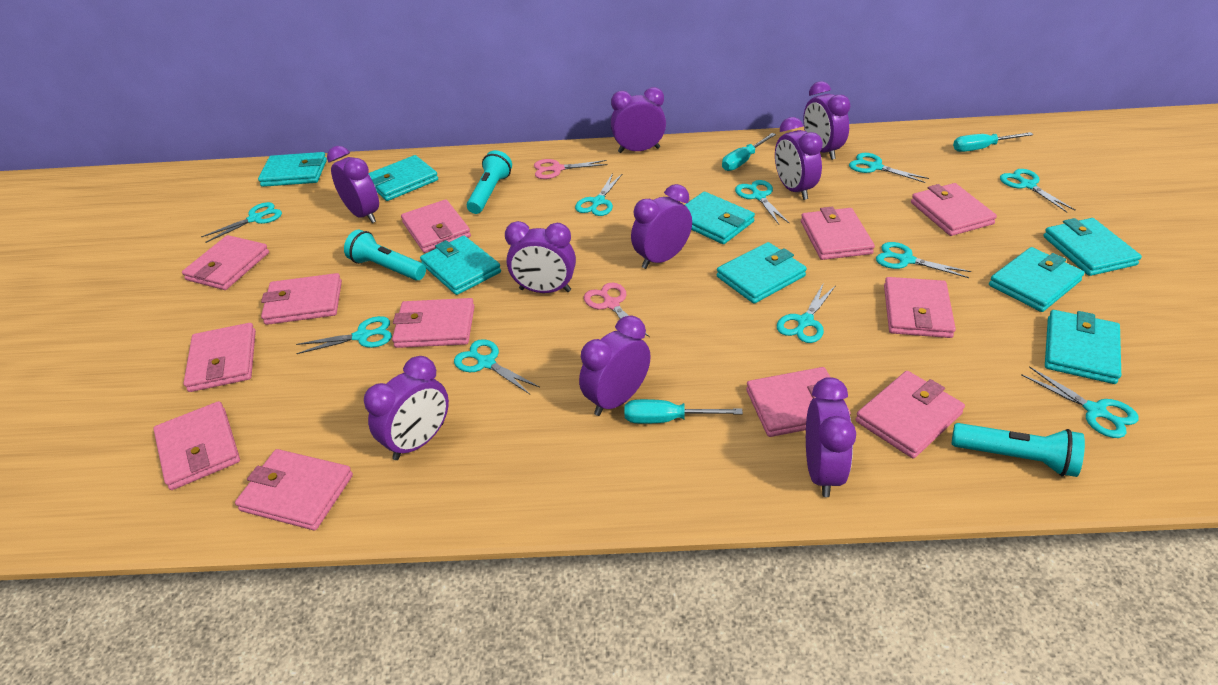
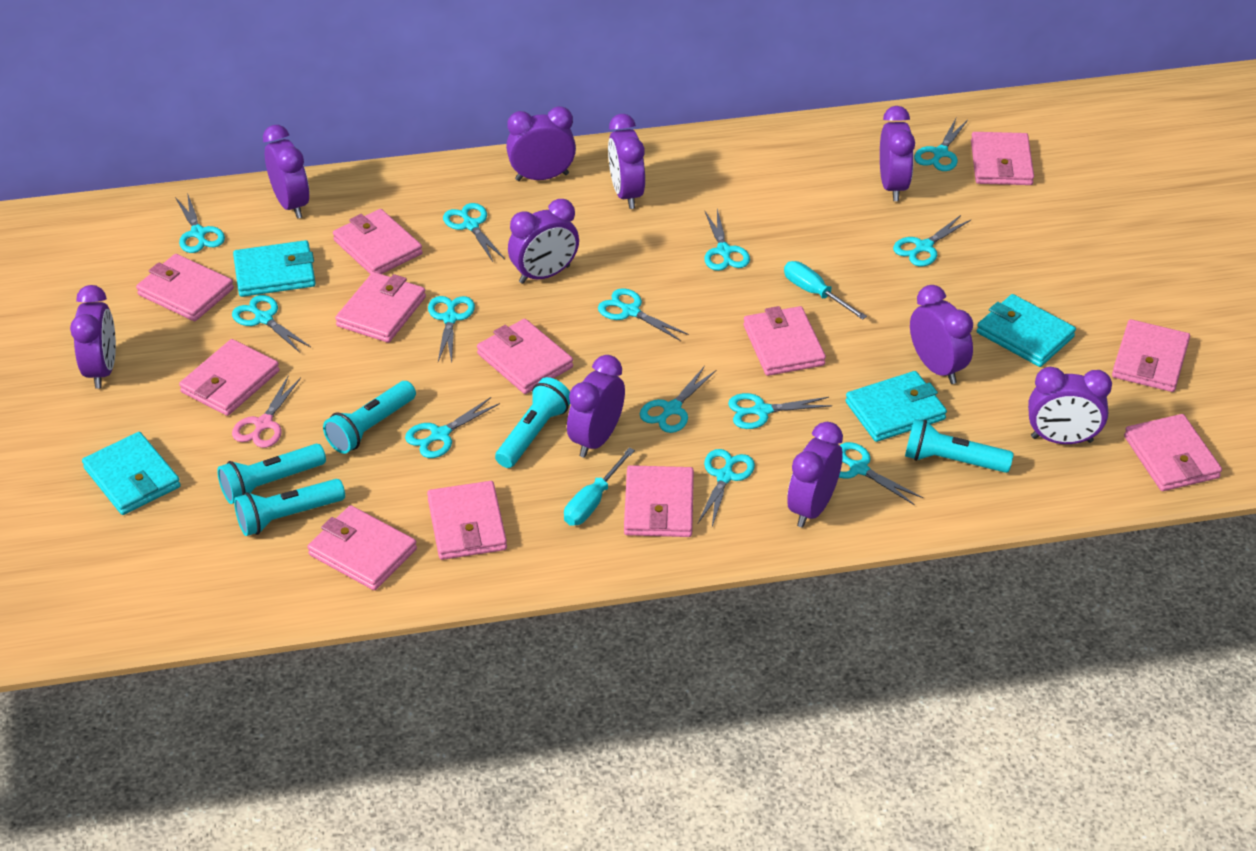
pink scissors: 2 -> 1
purple clock: 9 -> 10
turquoise flashlight: 3 -> 5
turquoise scissors: 10 -> 13
turquoise screwdriver: 3 -> 2
turquoise wallet: 8 -> 4

